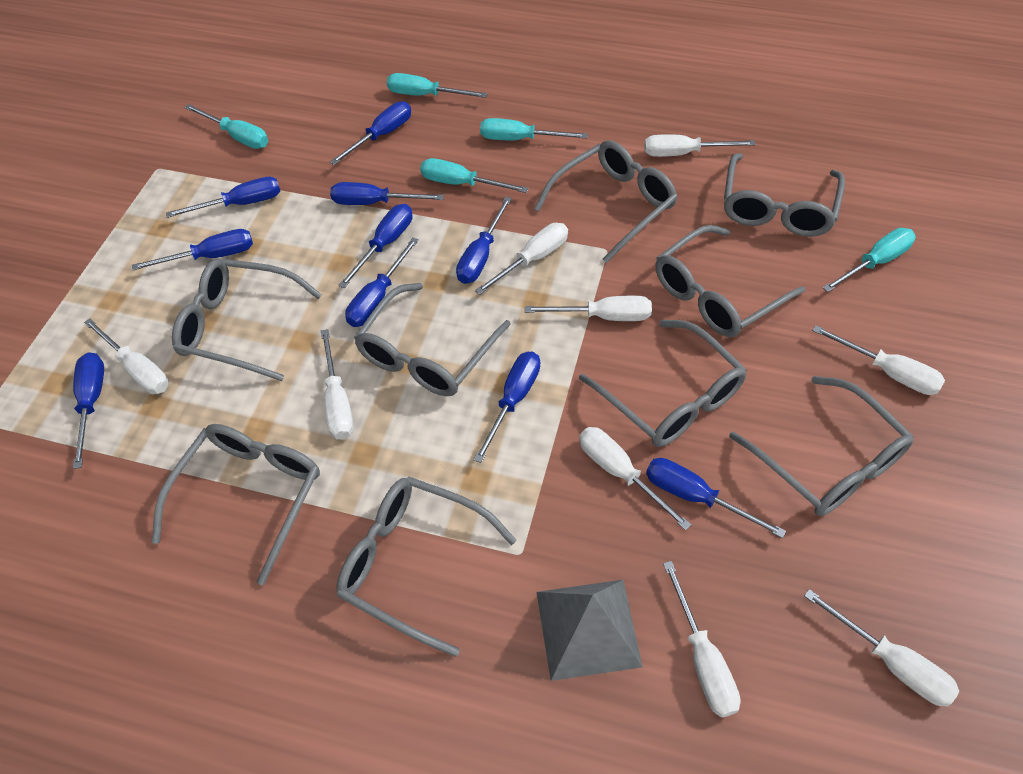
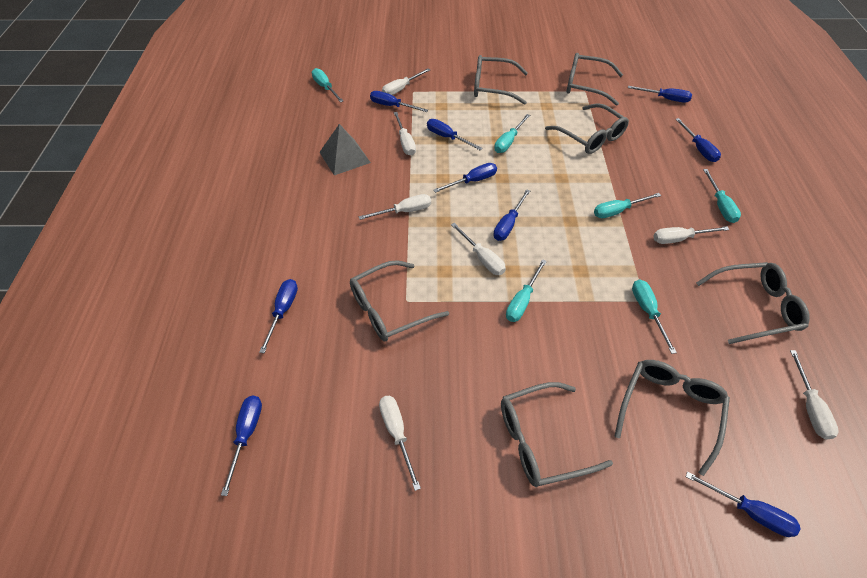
blue screwdriver: 10 -> 9
grey glasses: 9 -> 7
turquoise screwdriver: 5 -> 6
white screwdriver: 9 -> 7

